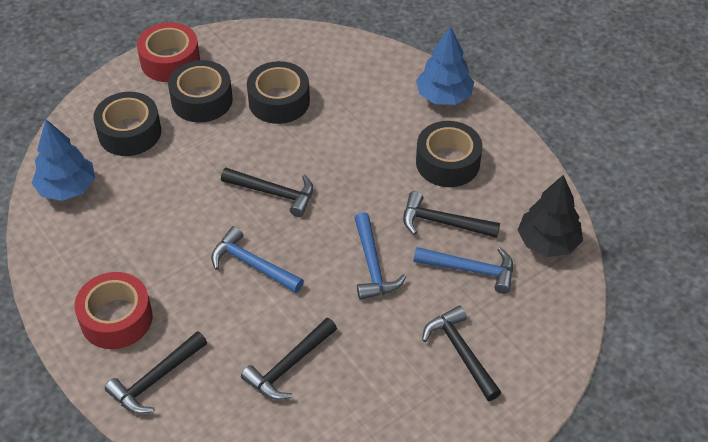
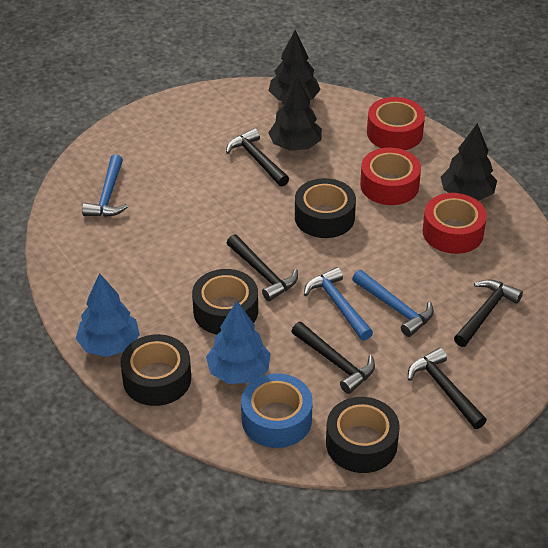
black tree: 1 -> 3
blue tape: 0 -> 1
red tape: 2 -> 3

